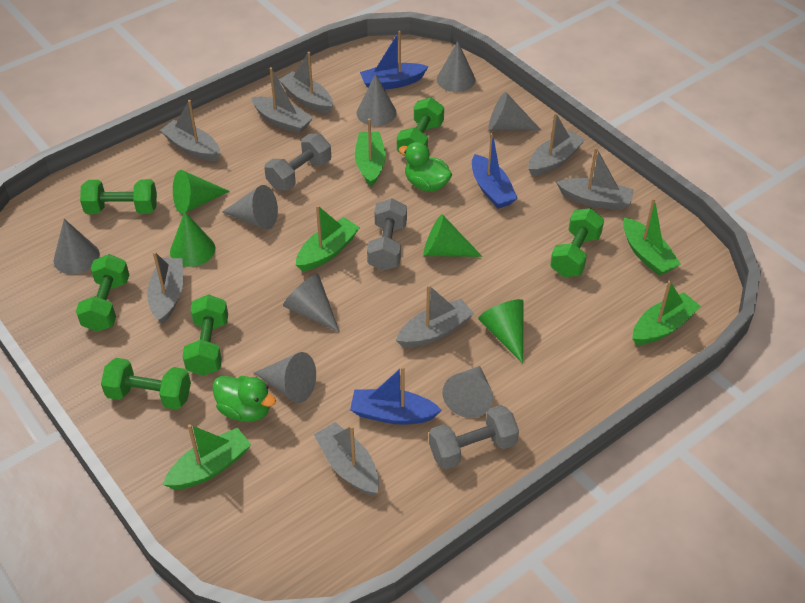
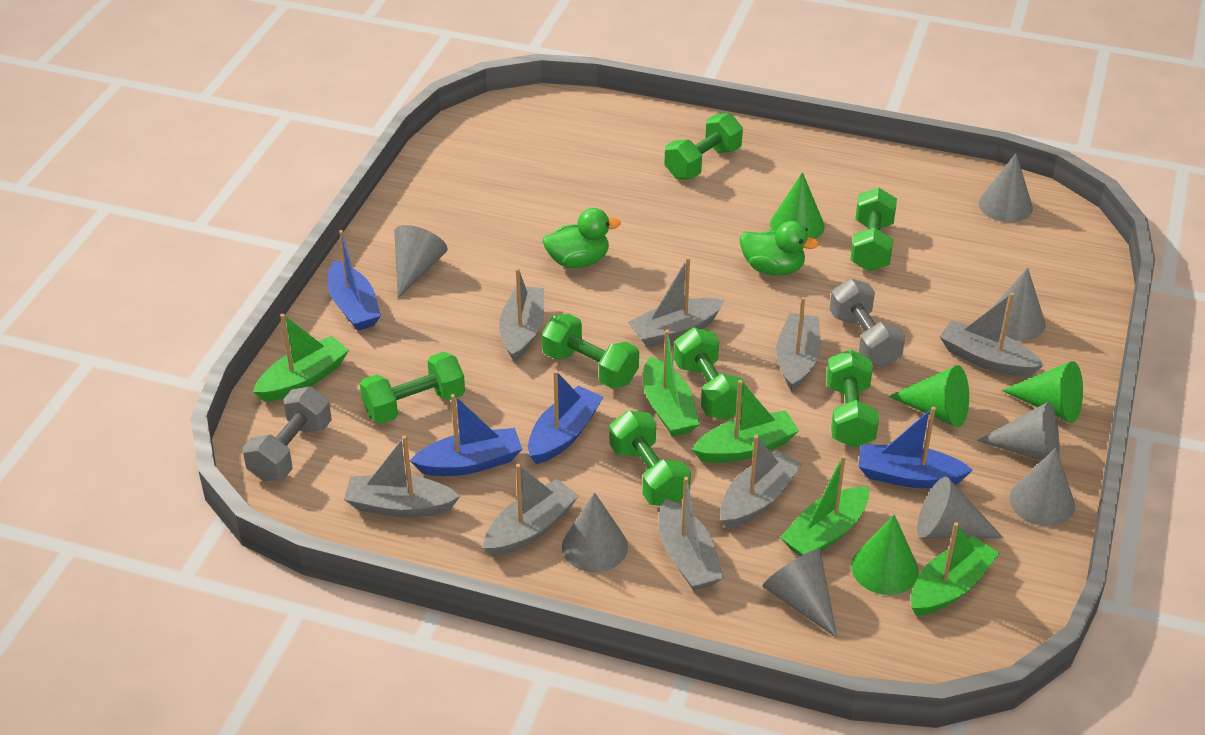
blue boat: 3 -> 4
green dumbbell: 6 -> 7
grey dumbbell: 3 -> 2

